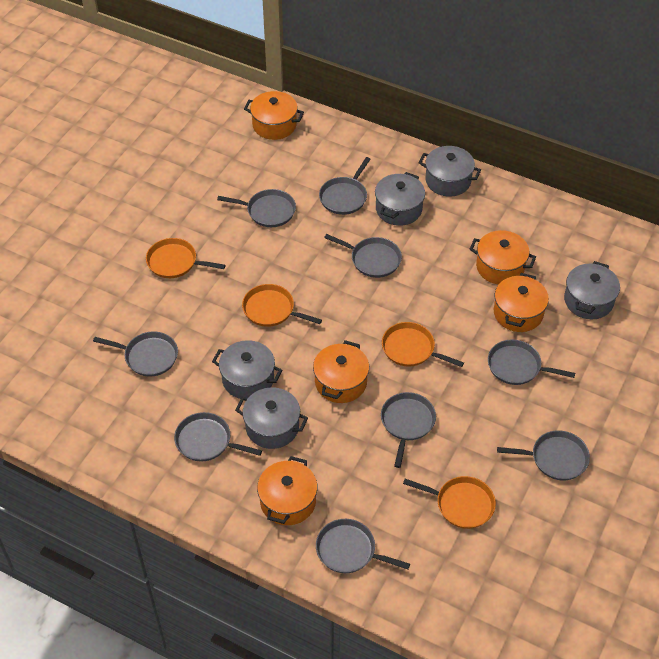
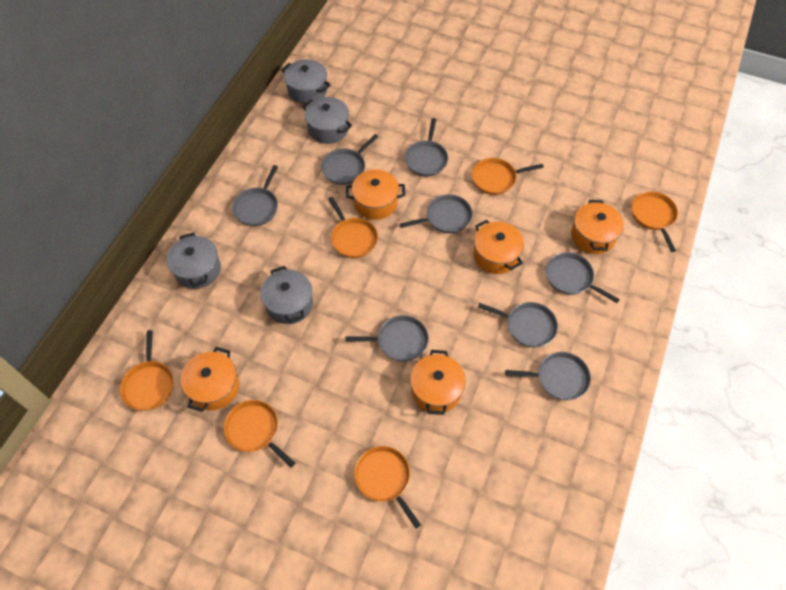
grey pan: 9 -> 8
grey pot: 5 -> 4
orange pan: 4 -> 6

